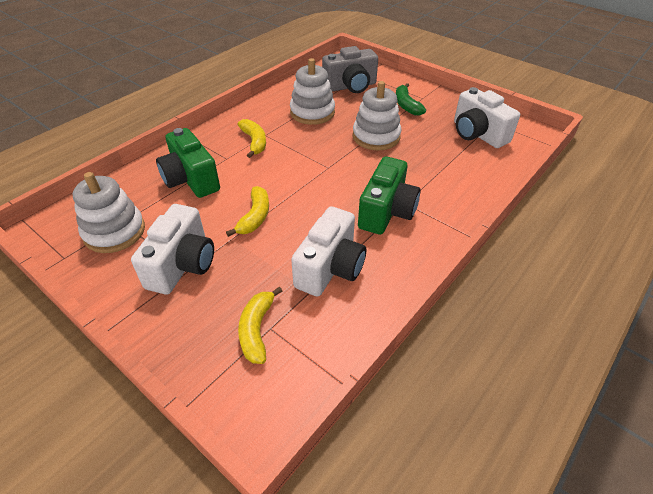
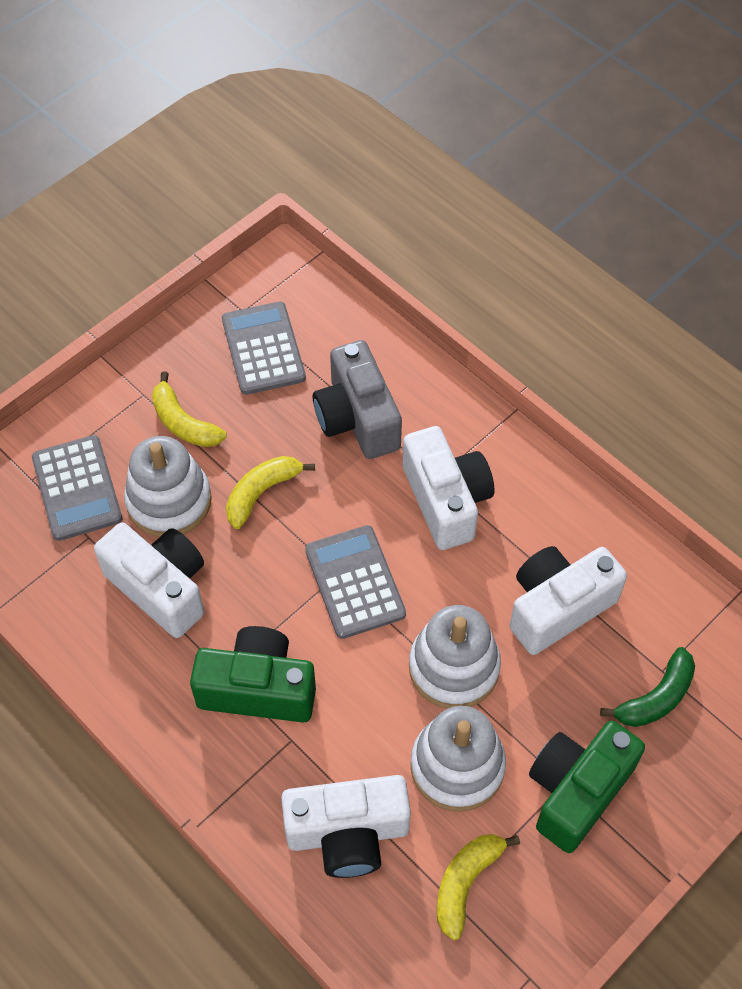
grey calculator: 0 -> 3
white camera: 3 -> 4

